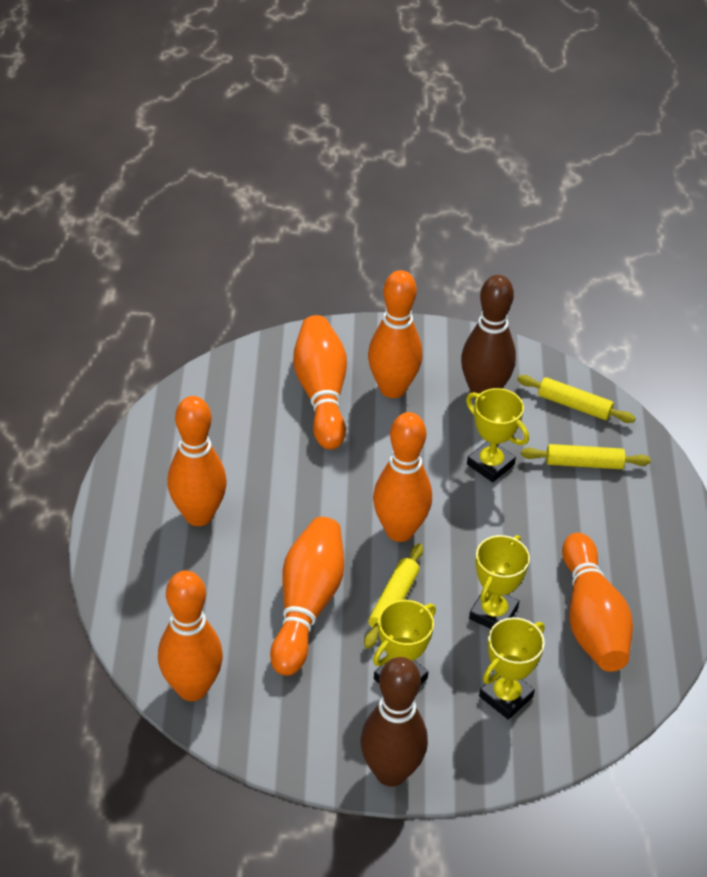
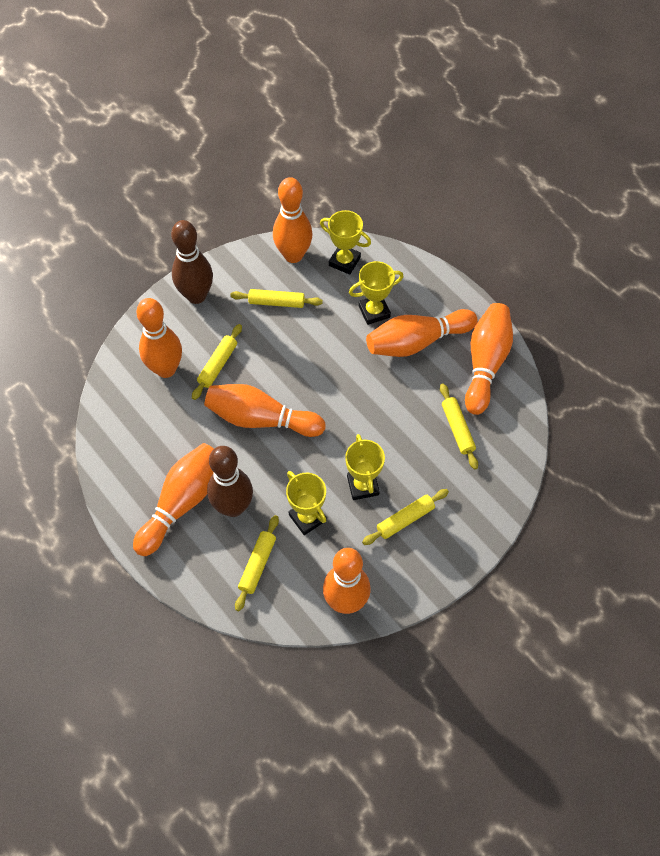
yellow rolling pin: 3 -> 5

